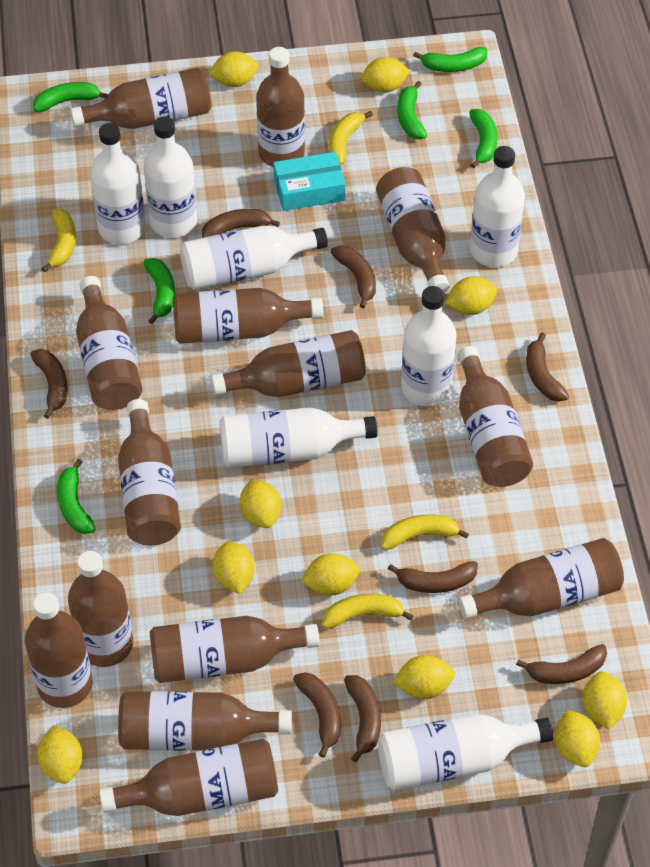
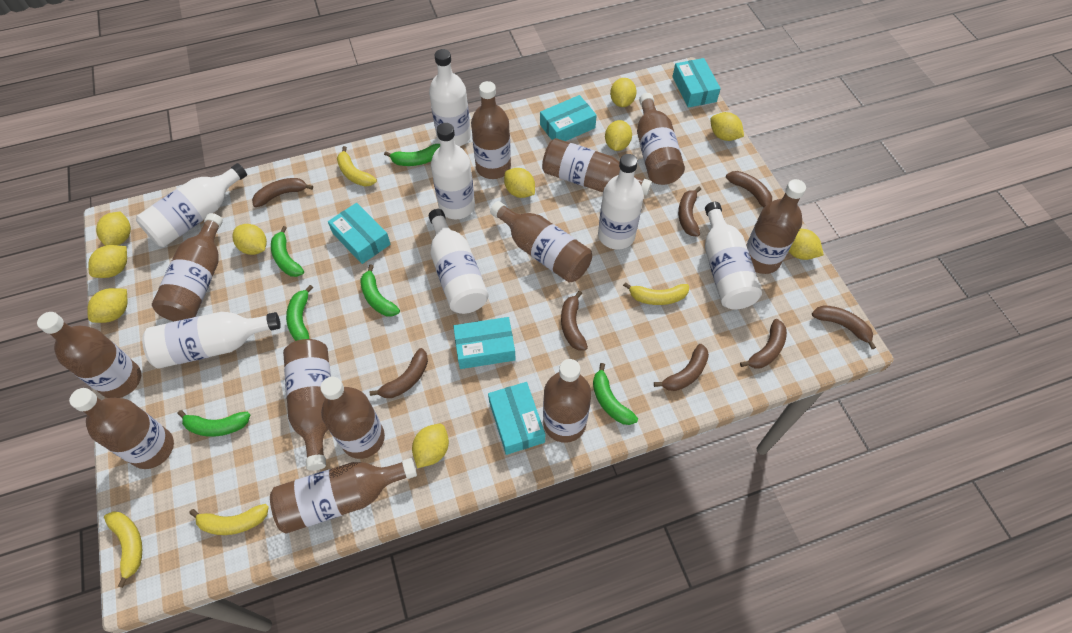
brown bottle: 14 -> 12
turquoise box: 1 -> 5

